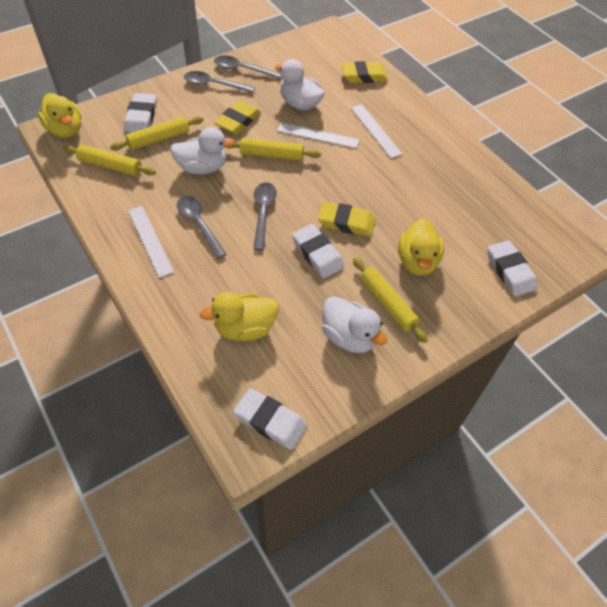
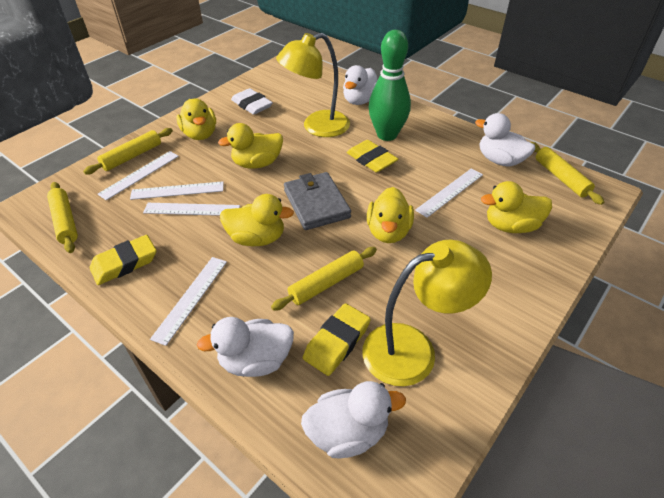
green bowling pin: 0 -> 1
grey spoon: 4 -> 0
grey wallet: 0 -> 1
white duck: 3 -> 4
white eraser: 4 -> 1
white ruler: 3 -> 5
yellow duck: 3 -> 5
yellow lamp: 0 -> 2

